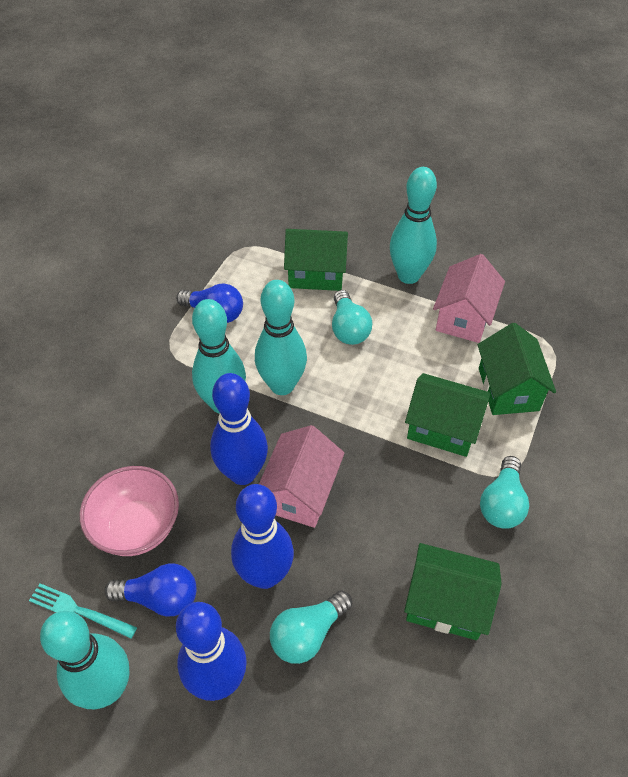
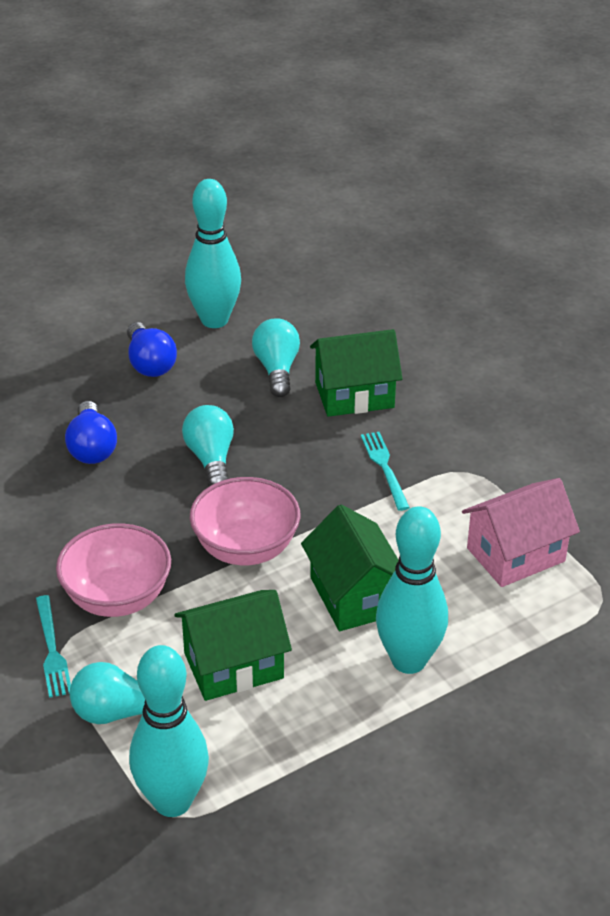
blue bowling pin: 3 -> 0
green house: 4 -> 3
pink bowl: 1 -> 2
pink house: 2 -> 1
turquoise bowling pin: 4 -> 3
turquoise fork: 1 -> 2

